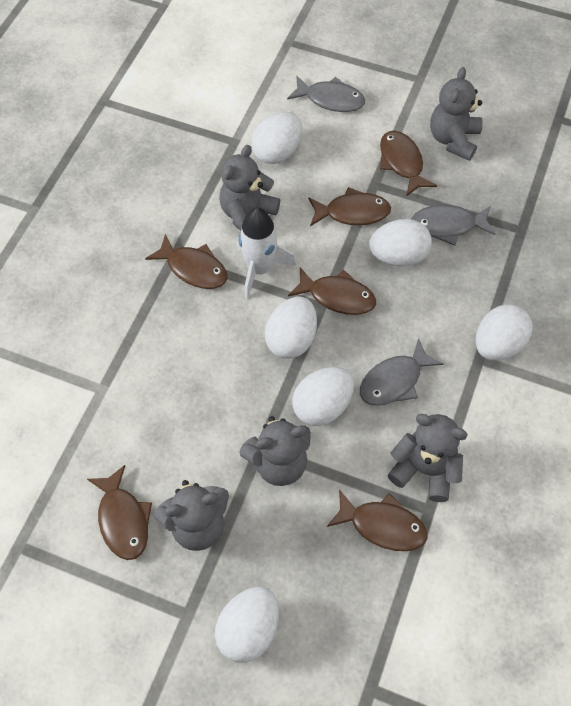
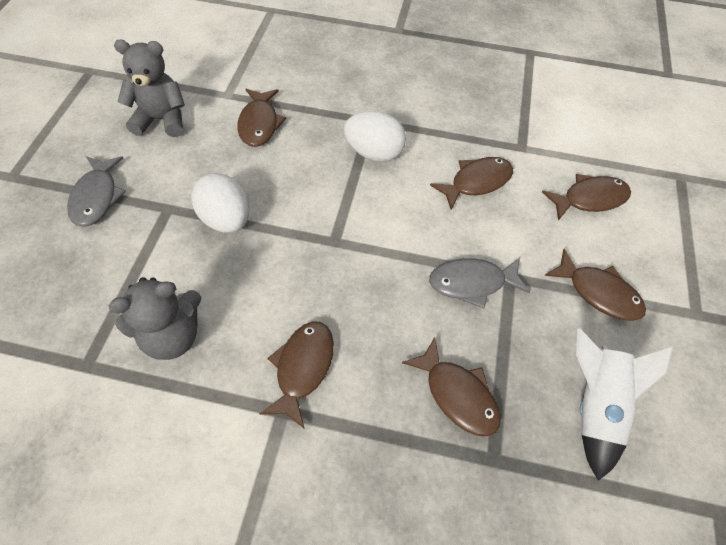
grey fish: 3 -> 2
grey teddy bear: 5 -> 2
white egg: 6 -> 2

